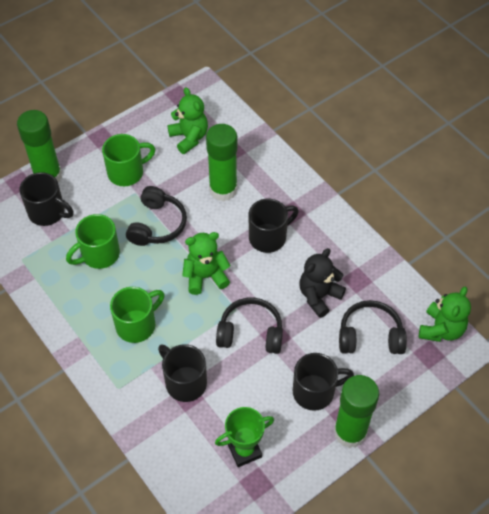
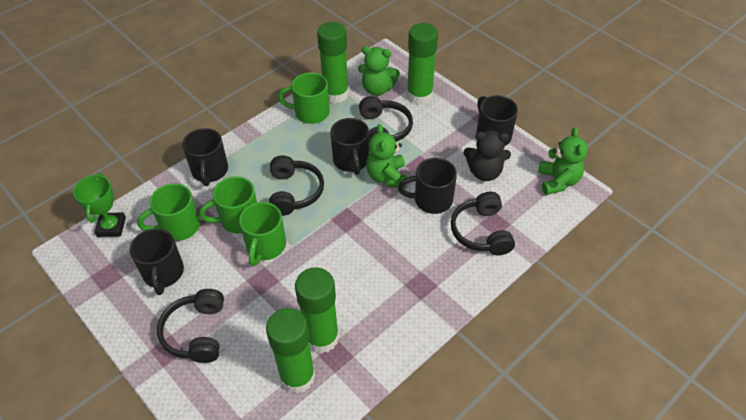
black headphones: 3 -> 4
black mug: 4 -> 5
green glue stick: 3 -> 4
green mug: 3 -> 4

